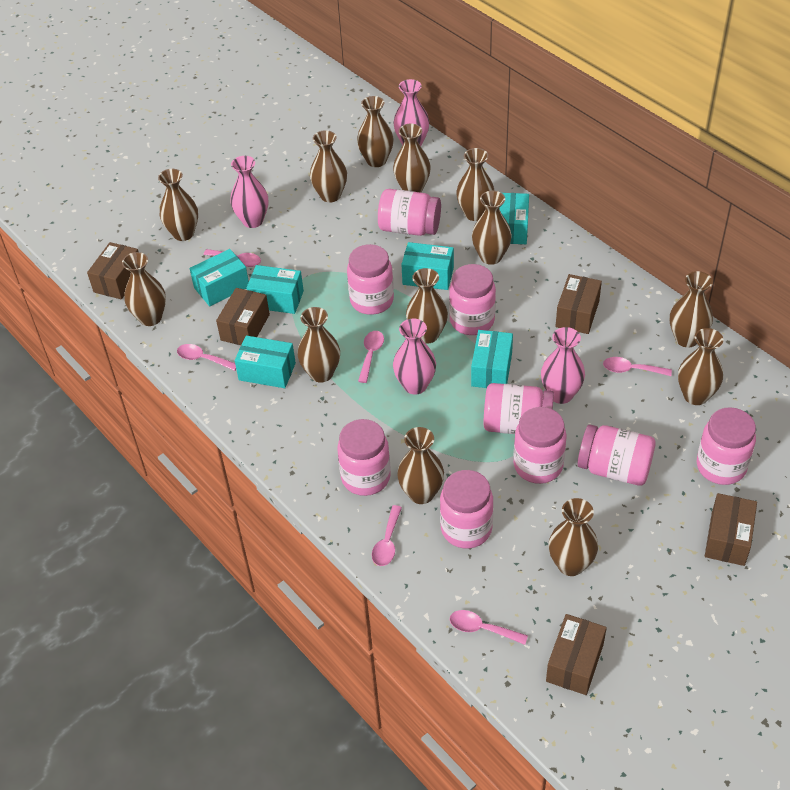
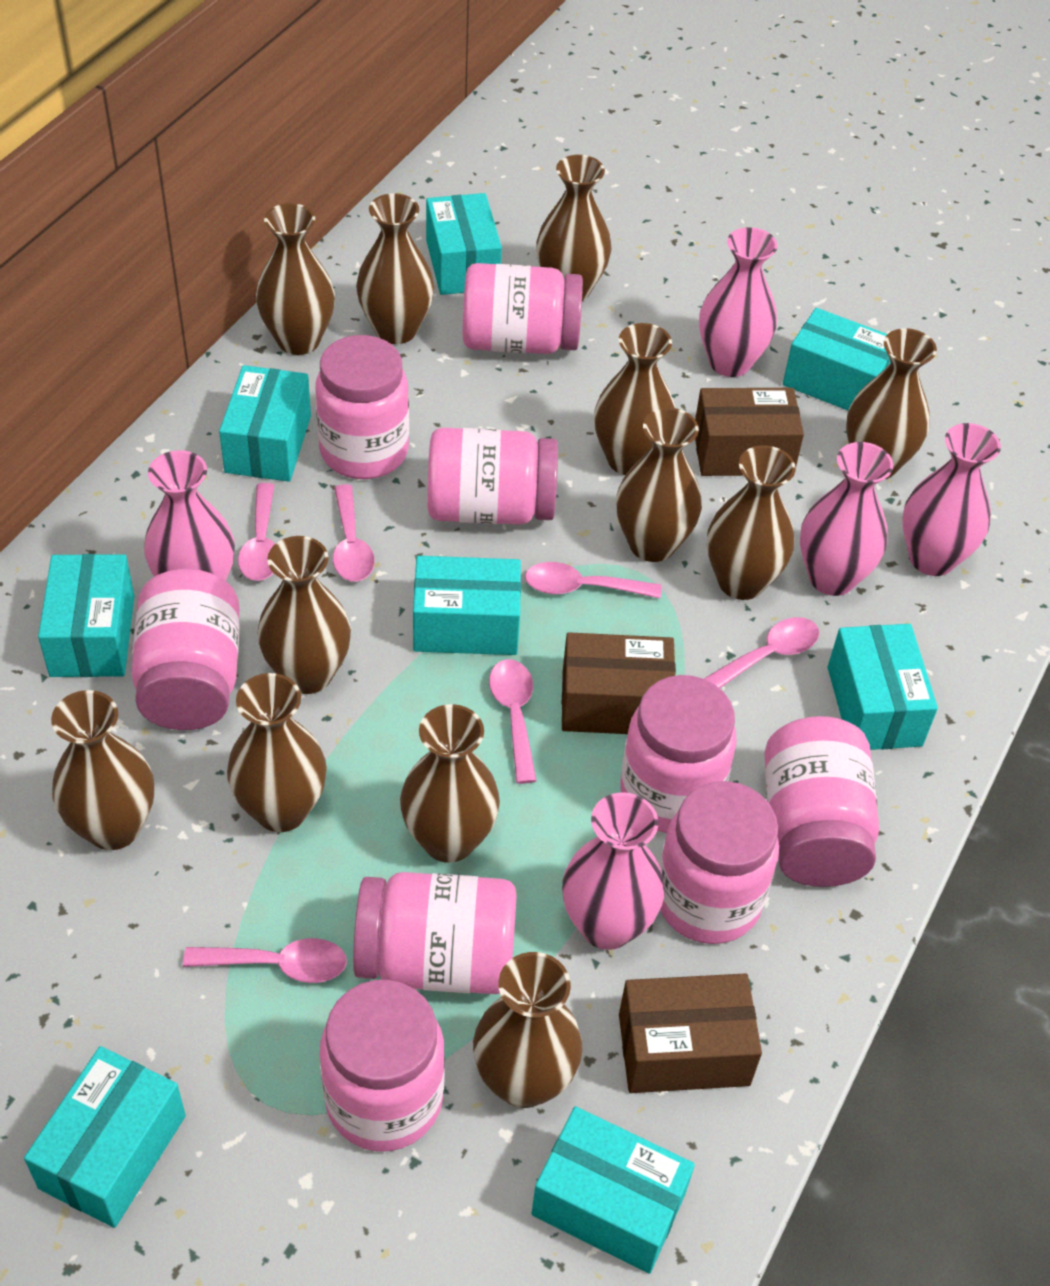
brown box: 5 -> 3
brown vase: 13 -> 12
pink vase: 4 -> 5
turquoise box: 6 -> 8

